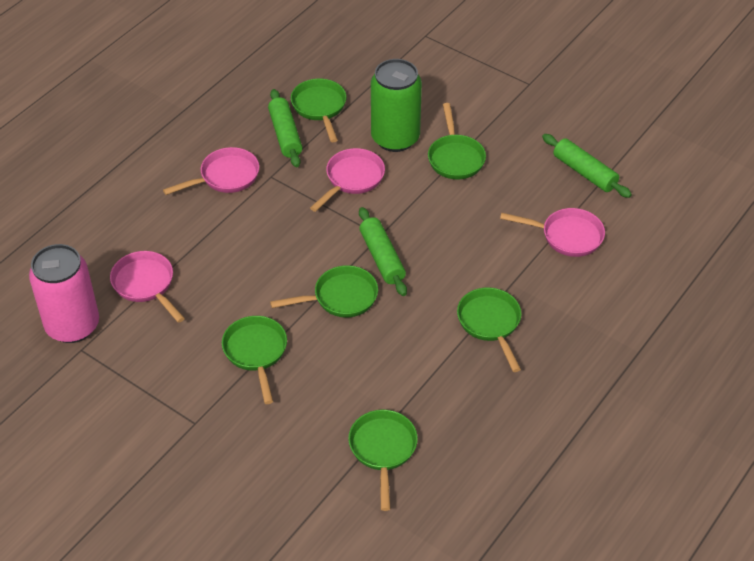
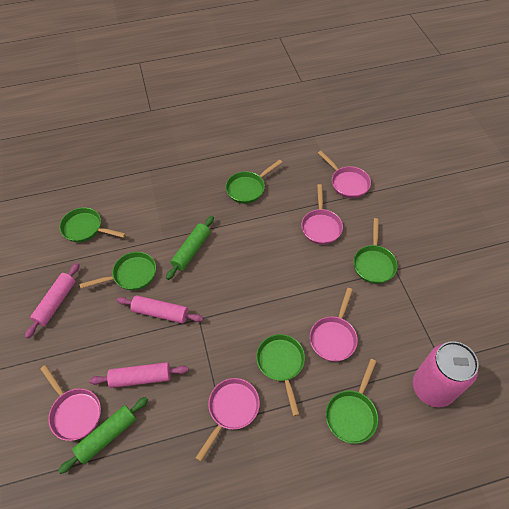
green can: 1 -> 0
green rolling pin: 3 -> 2
pink pan: 4 -> 5
pink rolling pin: 0 -> 3

